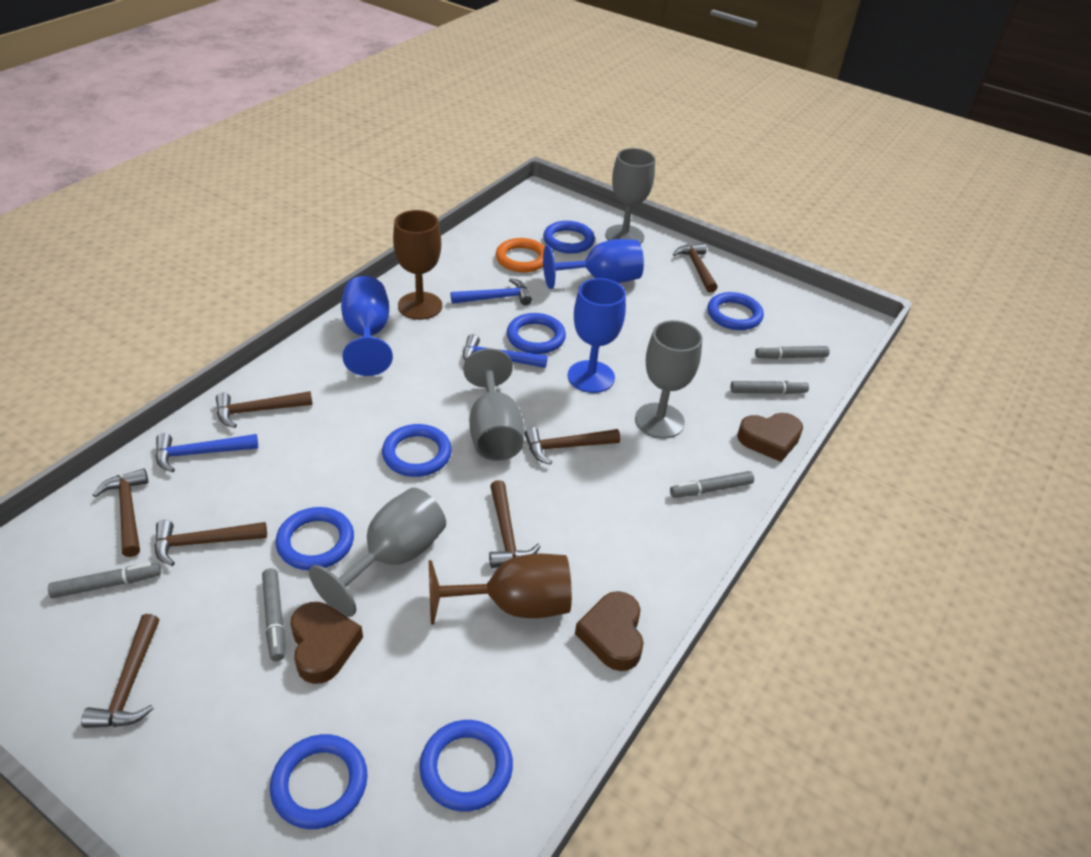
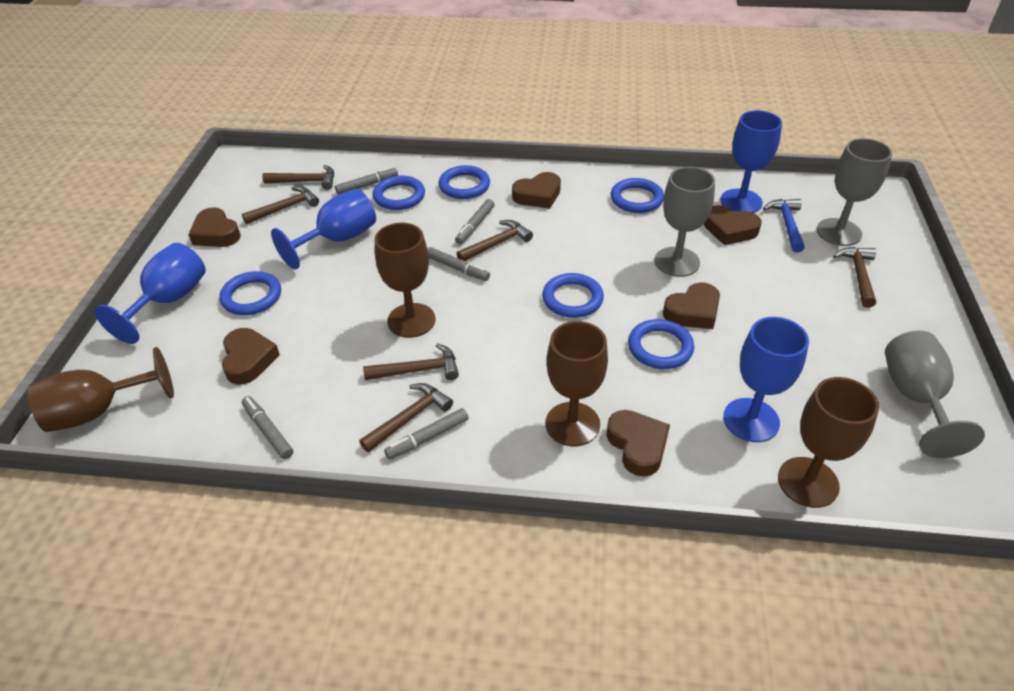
blue goblet: 3 -> 4
blue hammer: 3 -> 1
blue ring: 7 -> 6
brown goblet: 2 -> 4
brown hammer: 7 -> 6
brown heart: 3 -> 6
grey goblet: 4 -> 3
orange ring: 1 -> 0

